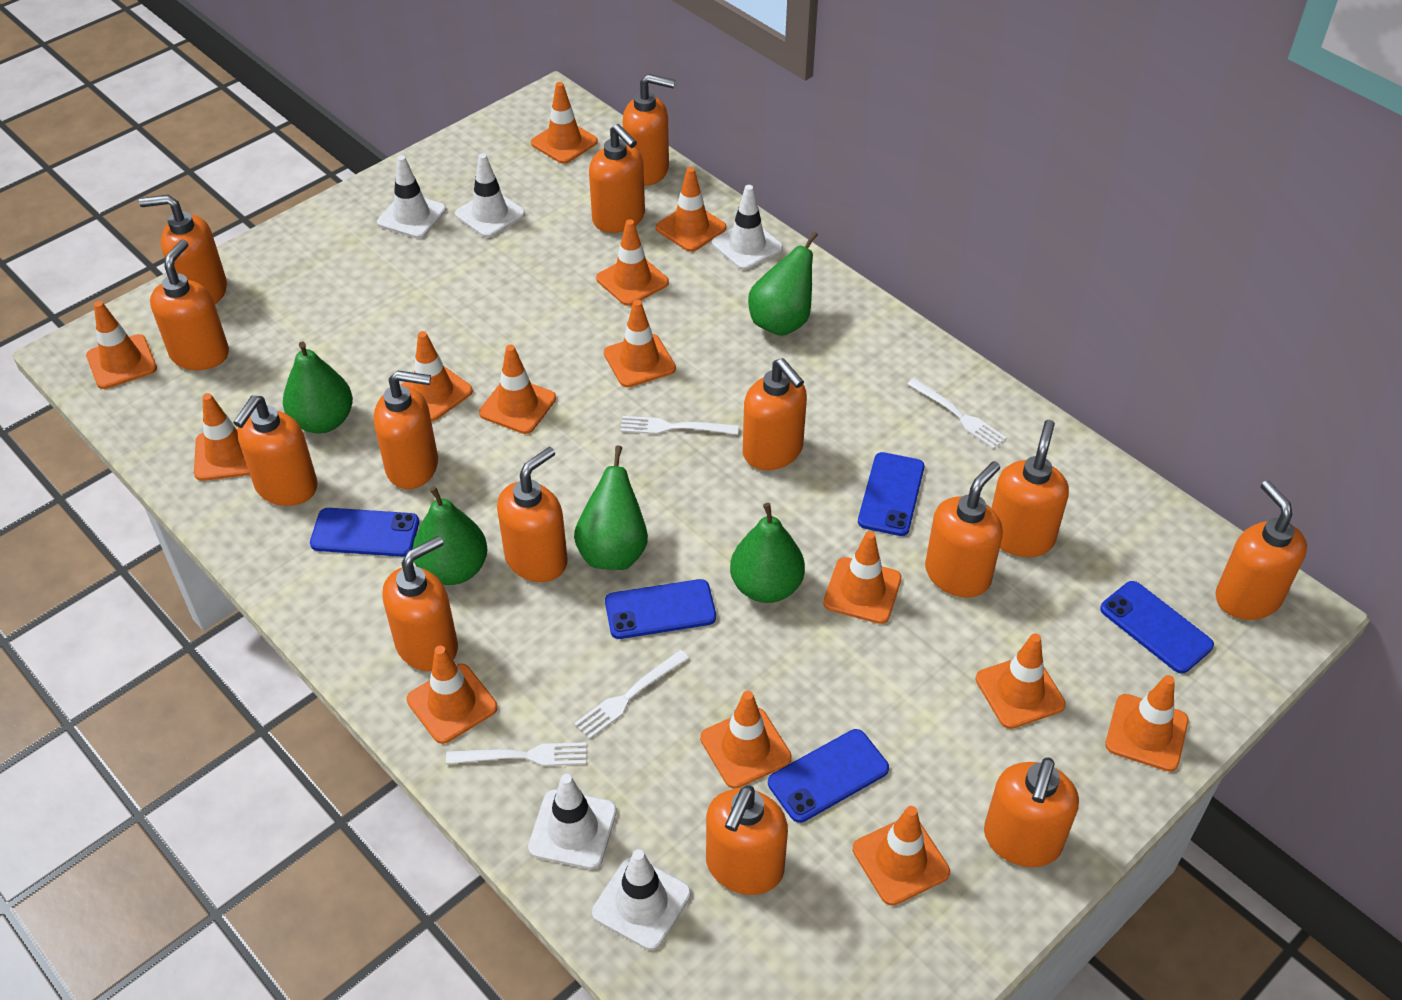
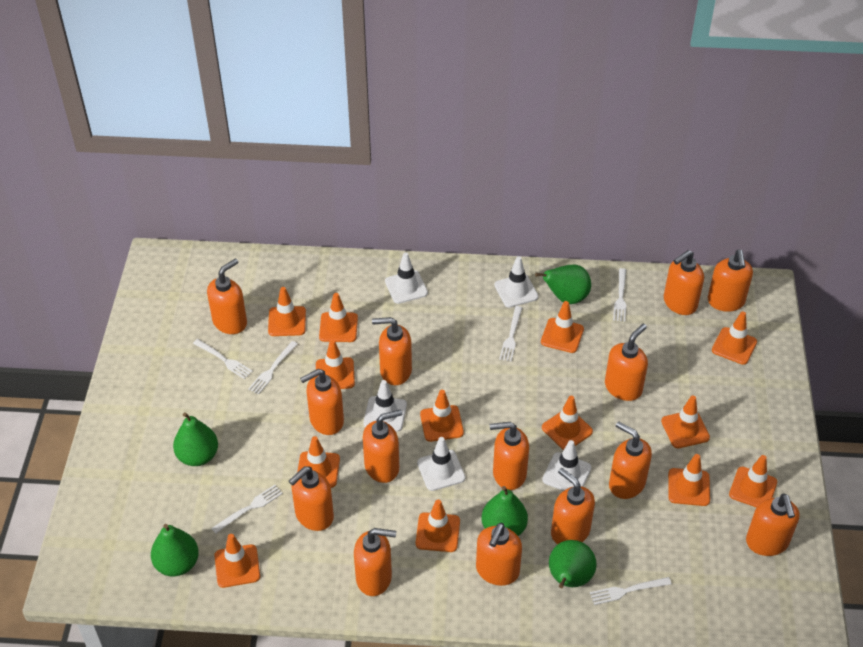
blue phone: 5 -> 0
orange traffic cone: 14 -> 13
white fork: 4 -> 6

